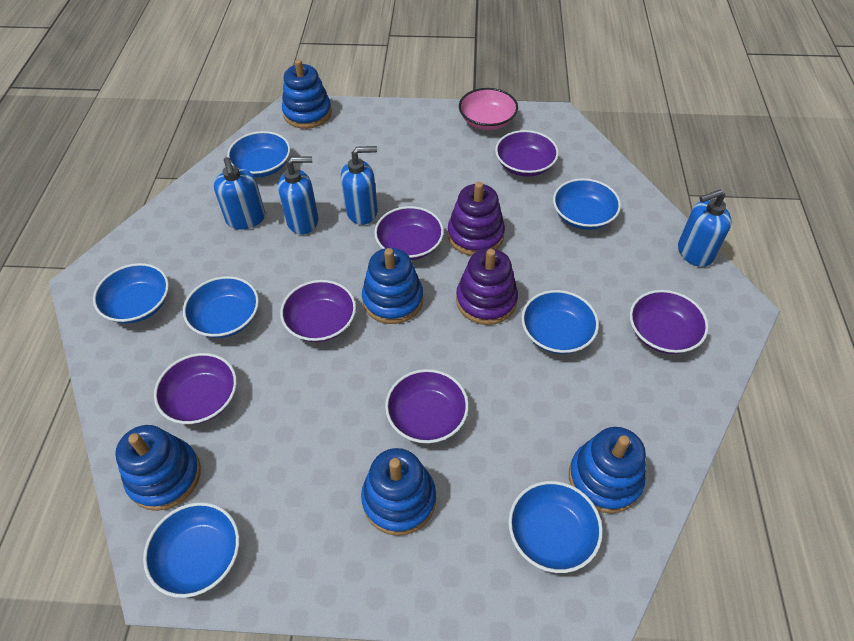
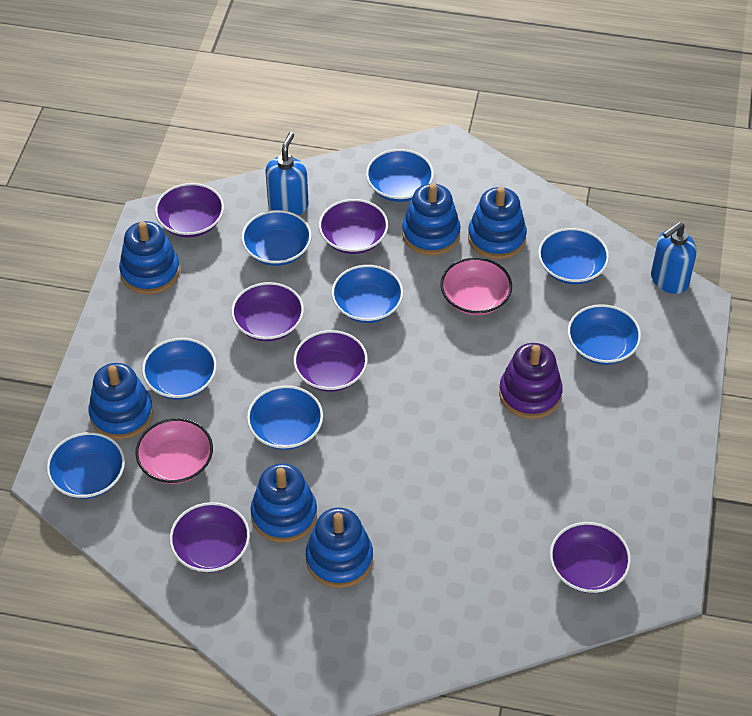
blue bowl: 7 -> 8
blue soap dispenser: 4 -> 2
blue stacking toy: 5 -> 6
pink bowl: 1 -> 2
purple stacking toy: 2 -> 1

